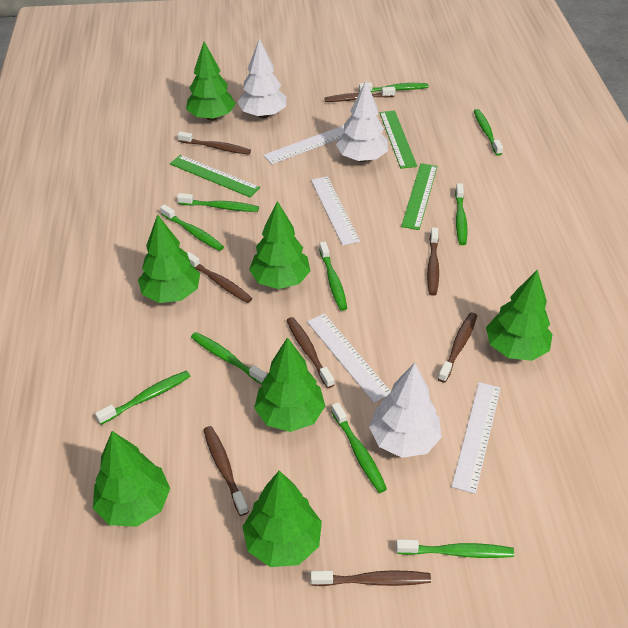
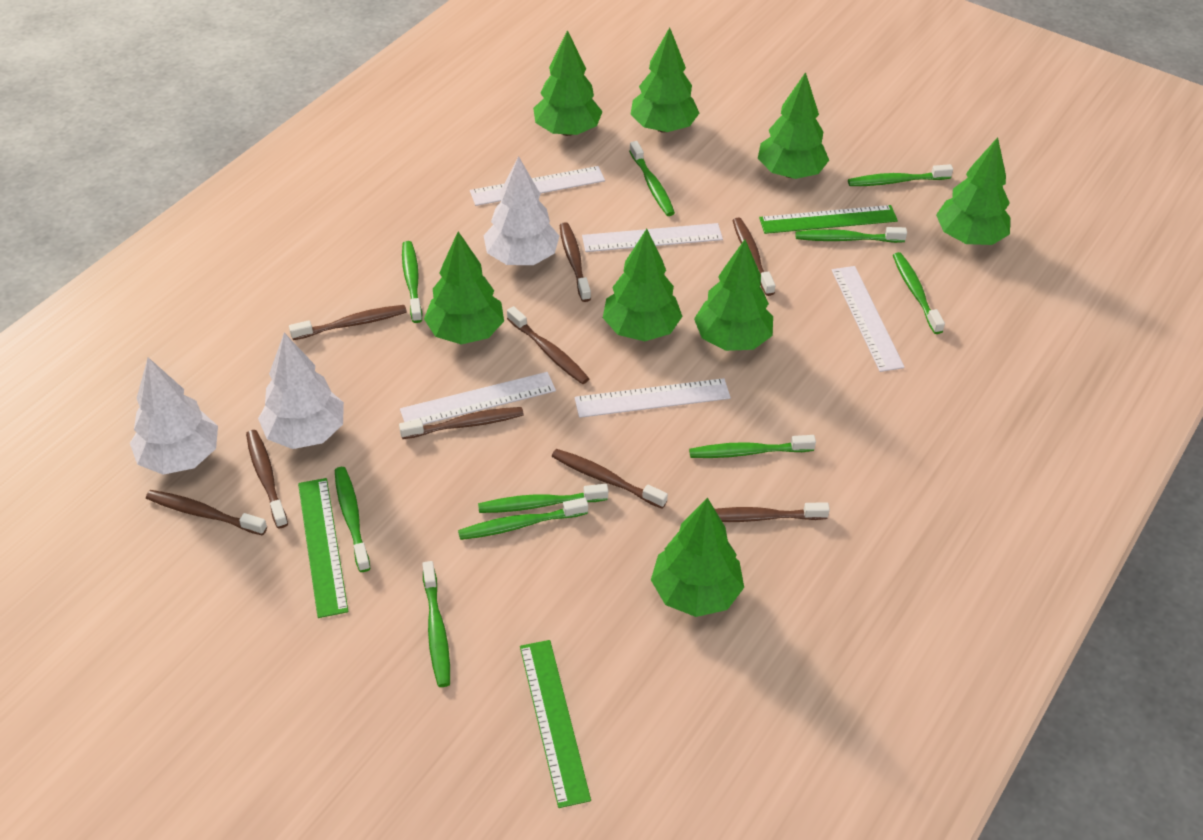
brown toothbrush: 8 -> 9
green tree: 7 -> 8
white ruler: 4 -> 5

